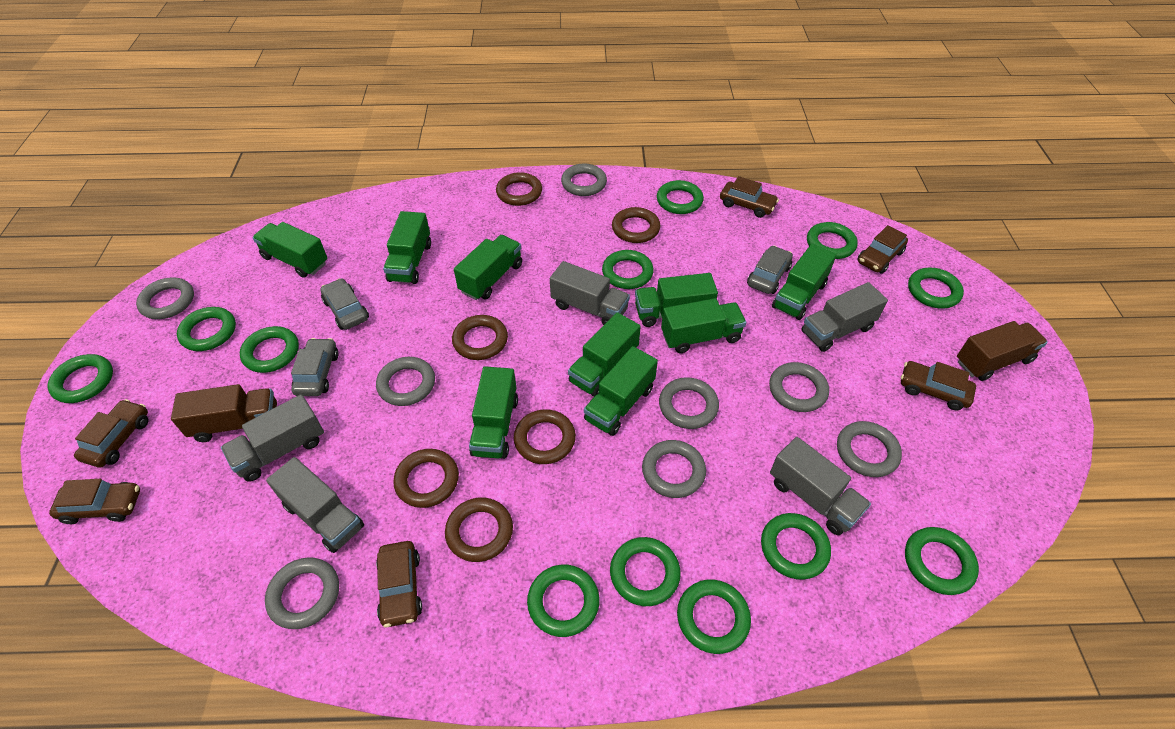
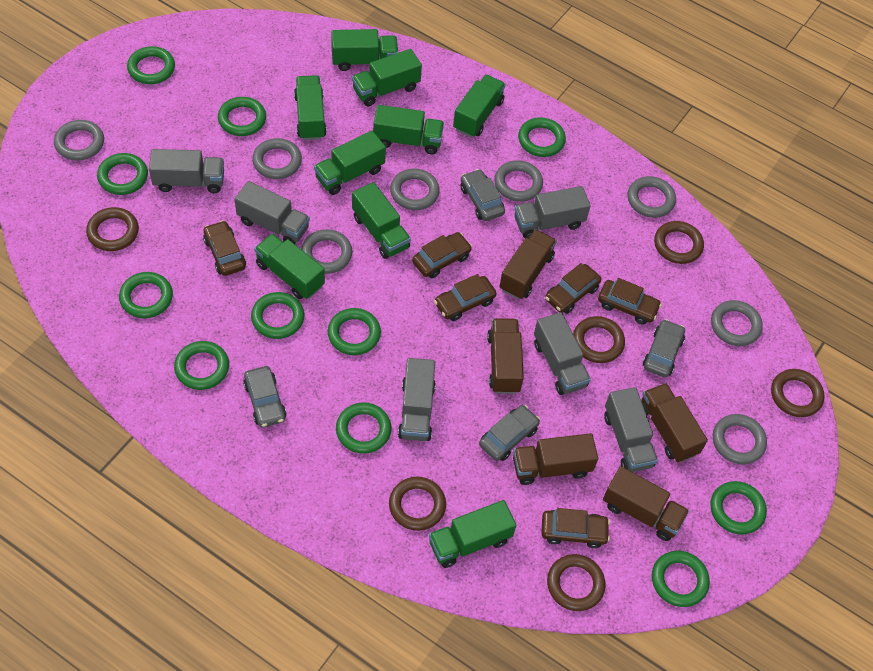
brown truck: 2 -> 5
green ring: 12 -> 11
grey car: 3 -> 4
grey truck: 5 -> 6

